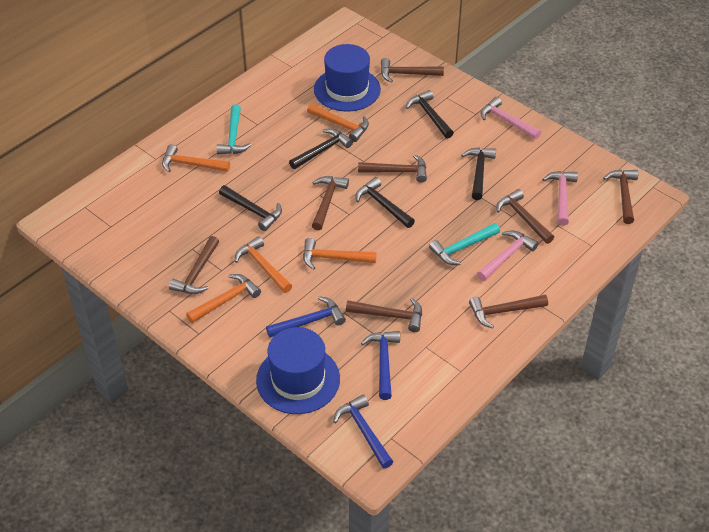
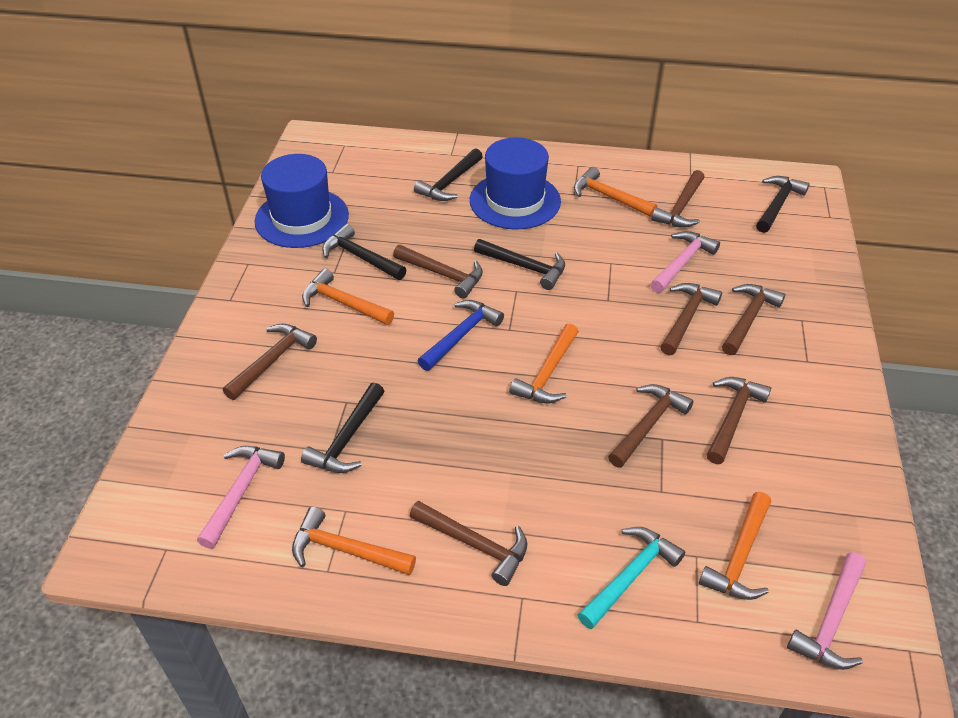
blue hammer: 3 -> 1
turquoise hammer: 2 -> 1

